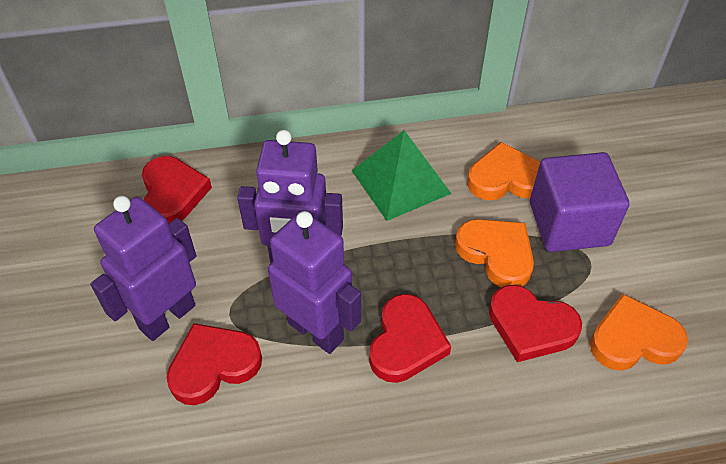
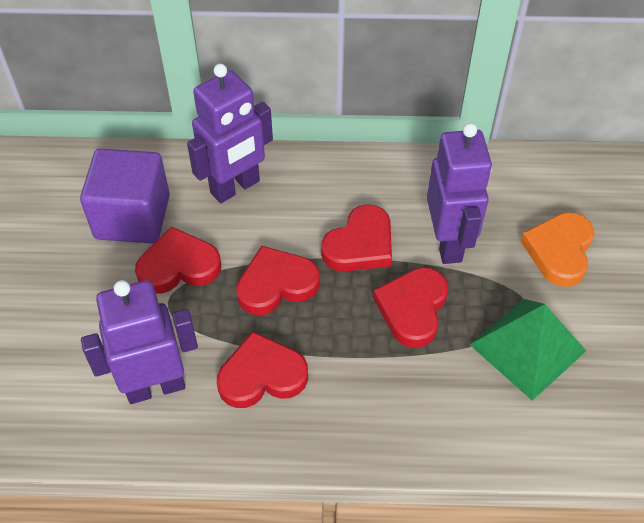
orange heart: 3 -> 1
red heart: 4 -> 5

